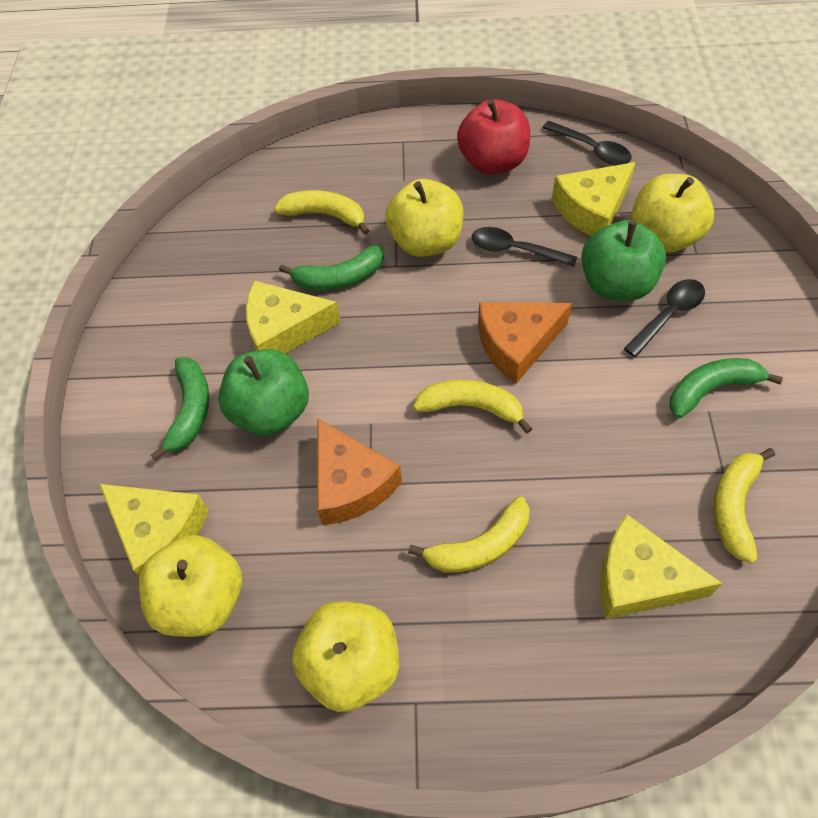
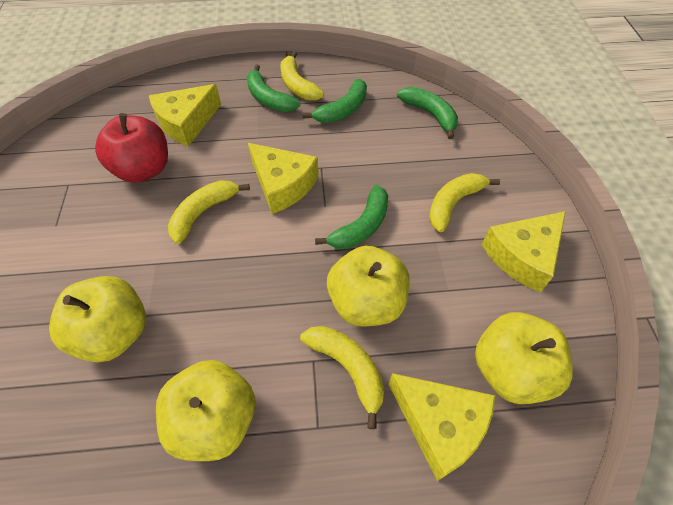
black spoon: 3 -> 0
green apple: 2 -> 0
green banana: 3 -> 4
orange cheese: 2 -> 0

